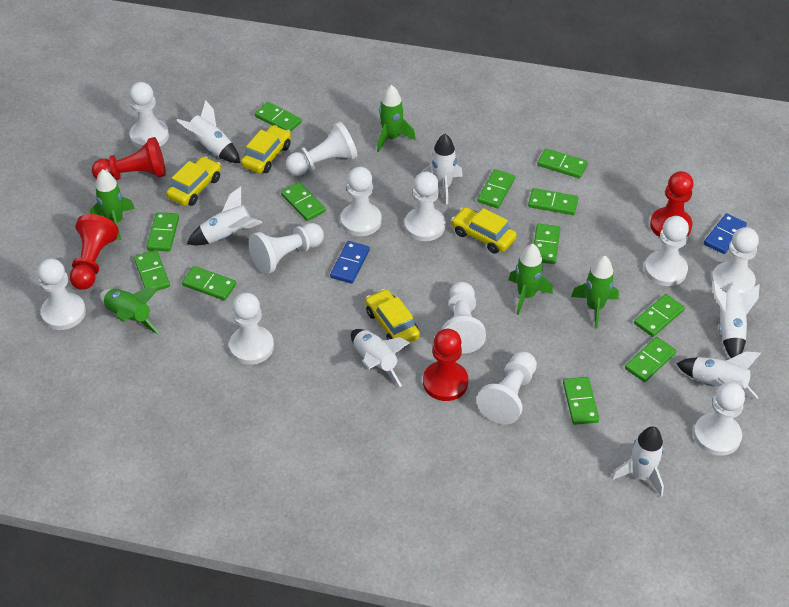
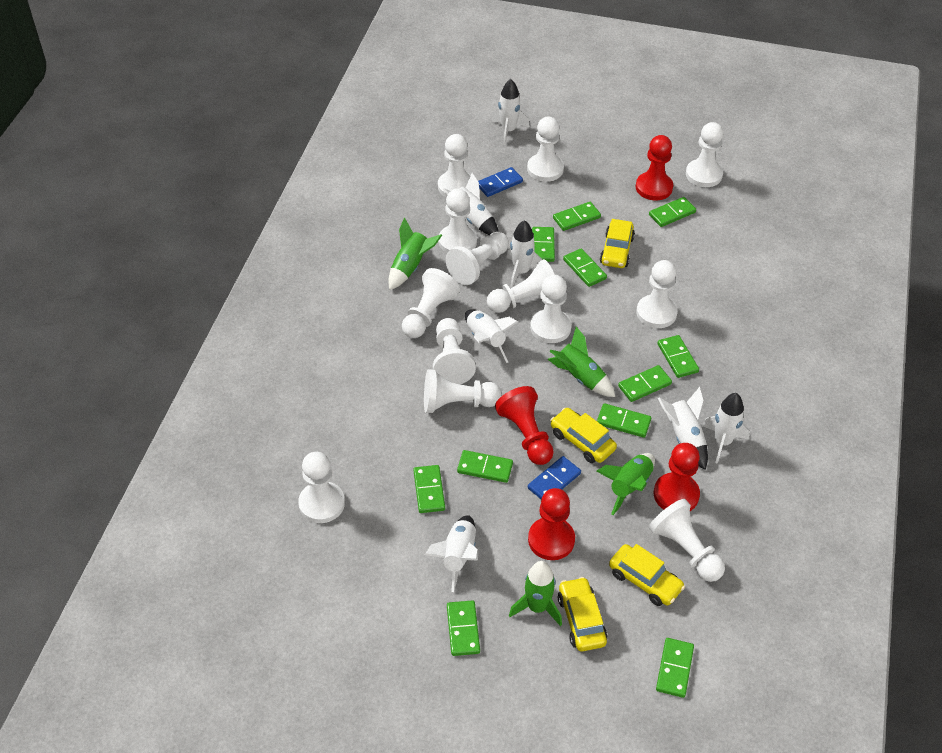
green domino: 12 -> 11
green rocket: 5 -> 4
white pawn: 12 -> 13

